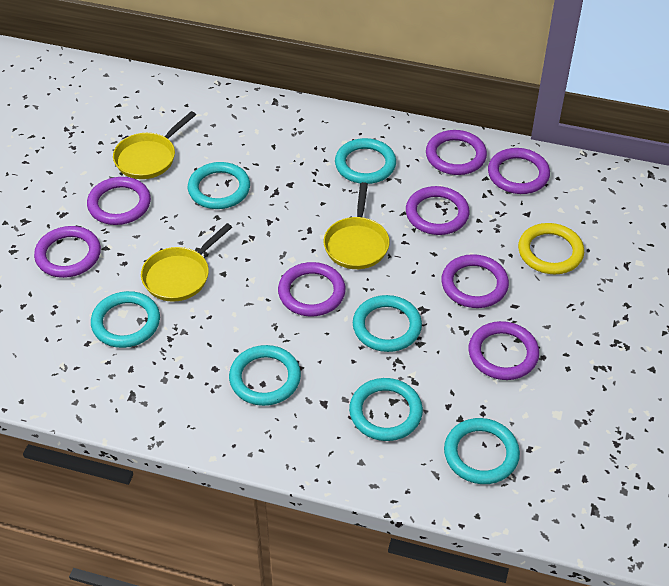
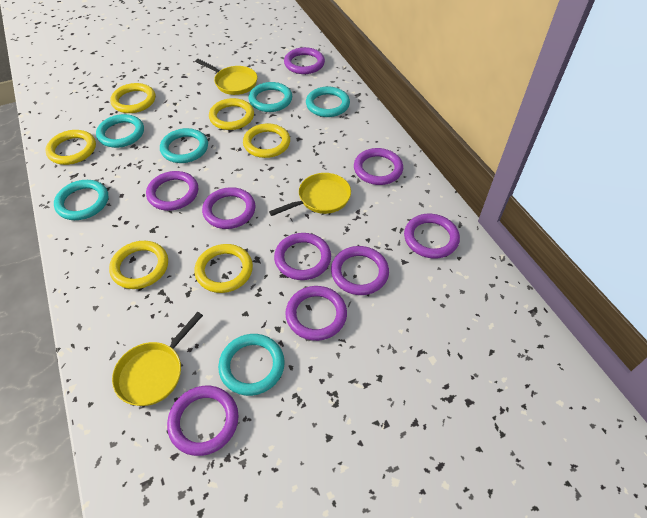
purple ring: 8 -> 9
turquoise ring: 7 -> 6
yellow ring: 1 -> 6

